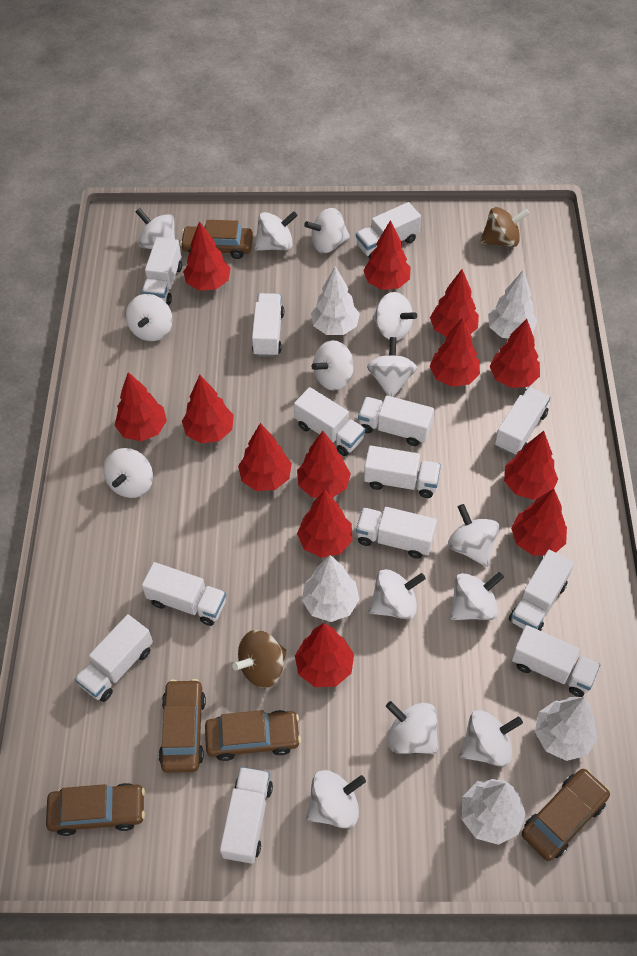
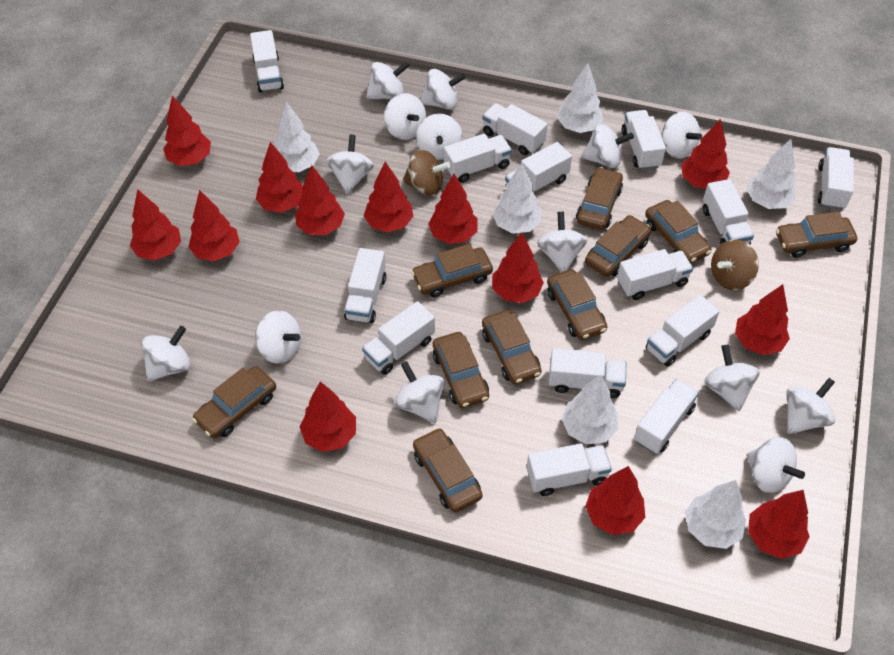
brown car: 5 -> 10
white tree: 5 -> 6
white truck: 13 -> 14

